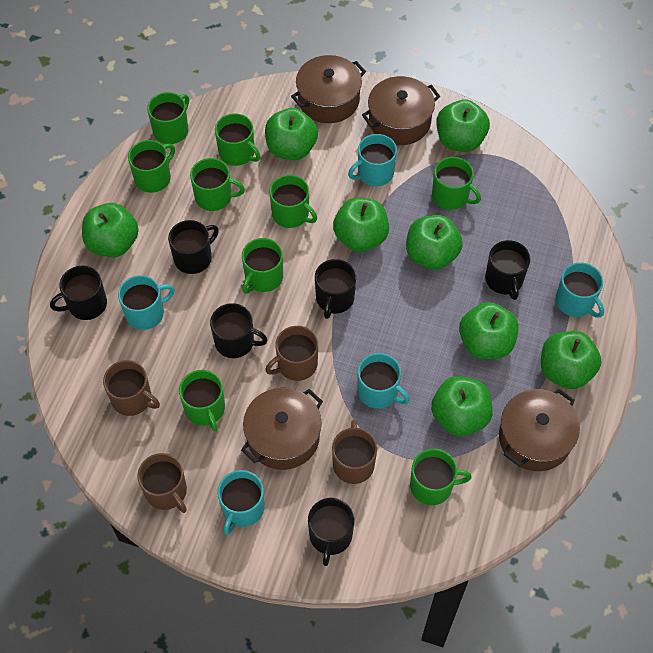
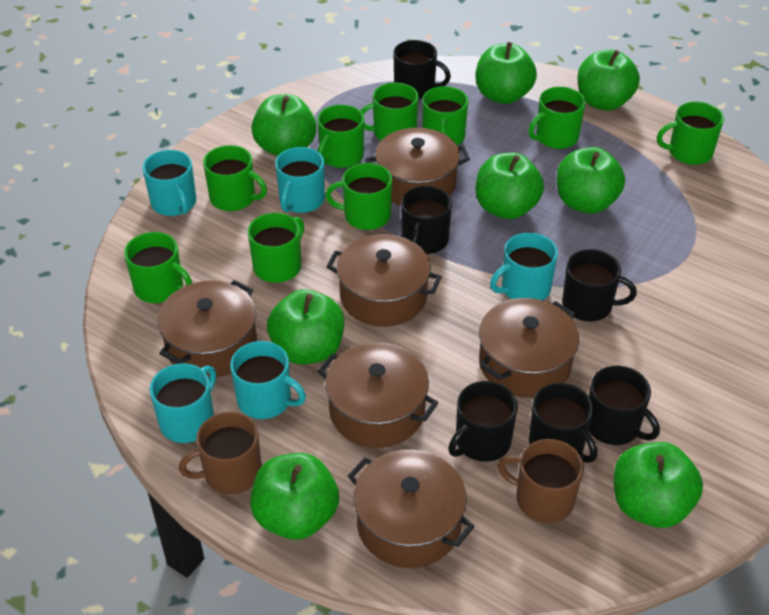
brown mug: 4 -> 2
brown pot: 4 -> 6

